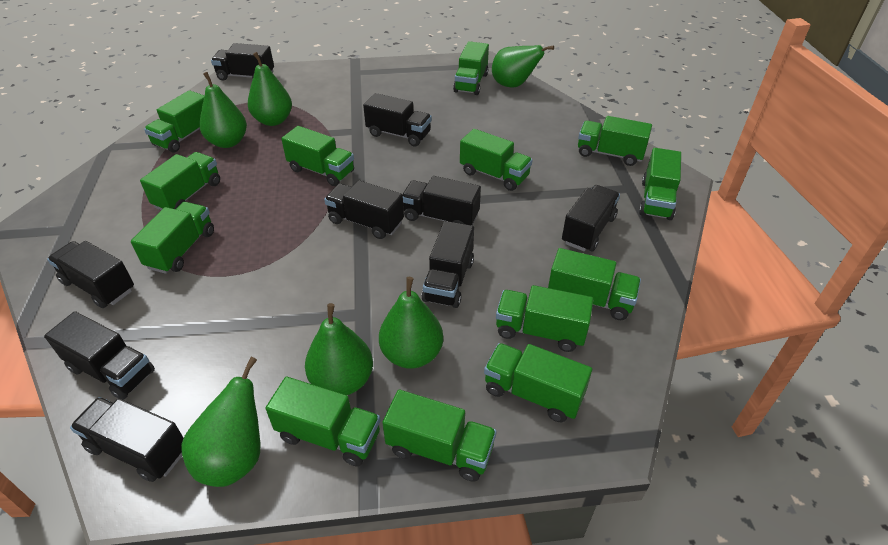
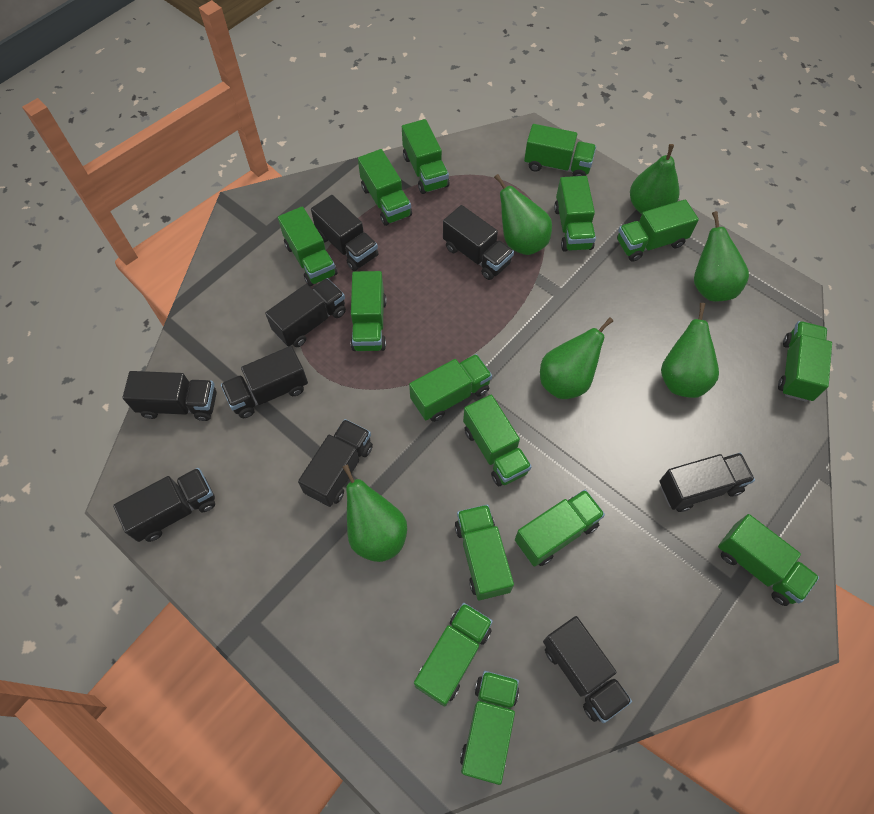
green truck: 13 -> 15

